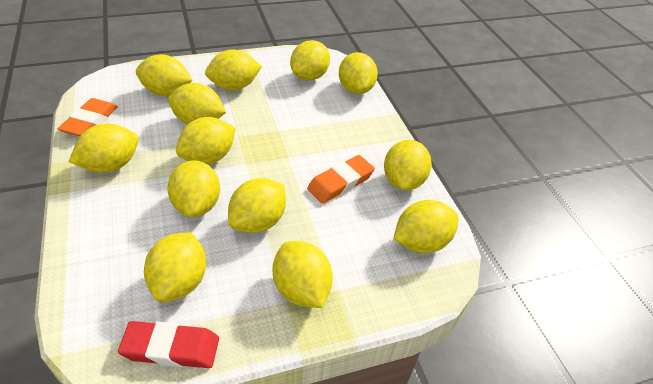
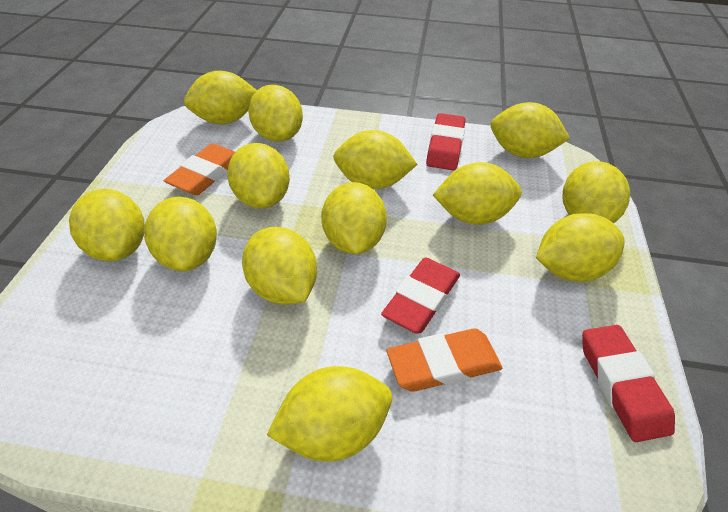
red eraser: 1 -> 3

